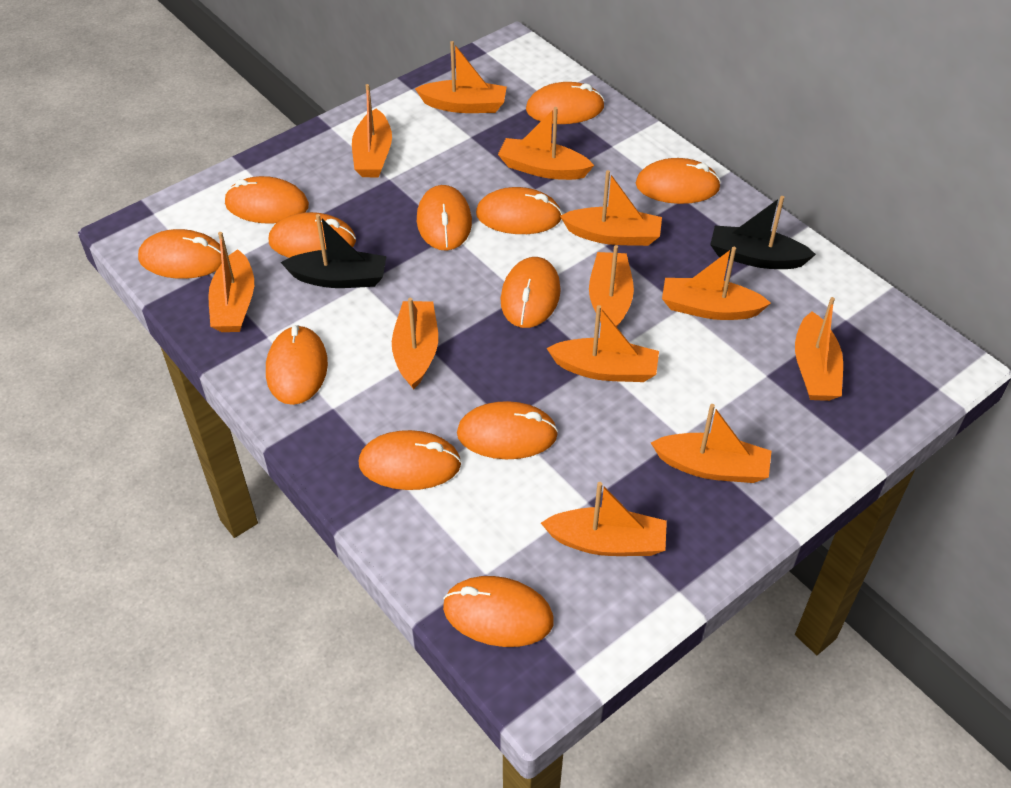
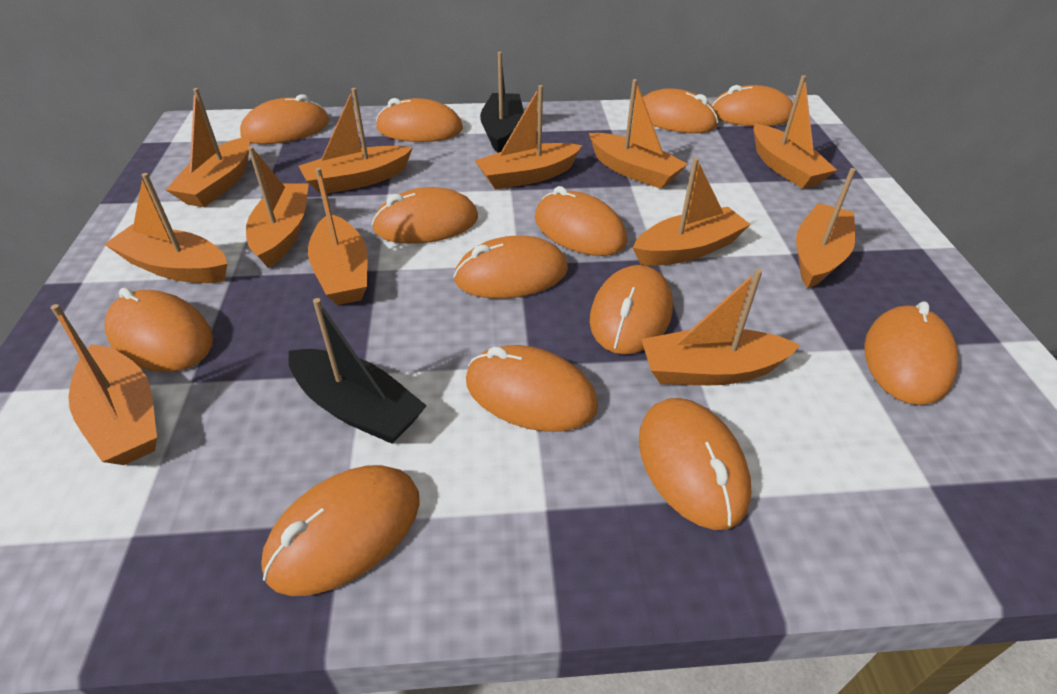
orange mouse: 12 -> 13

